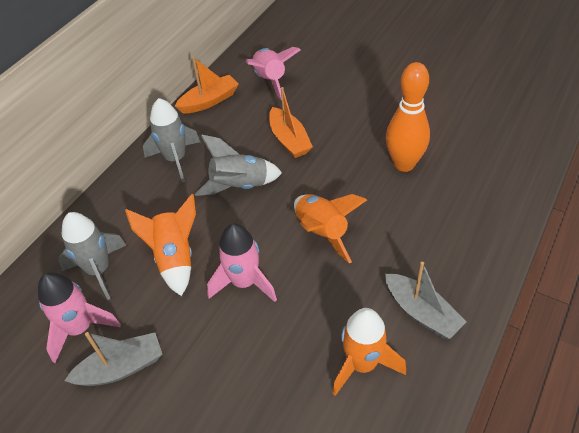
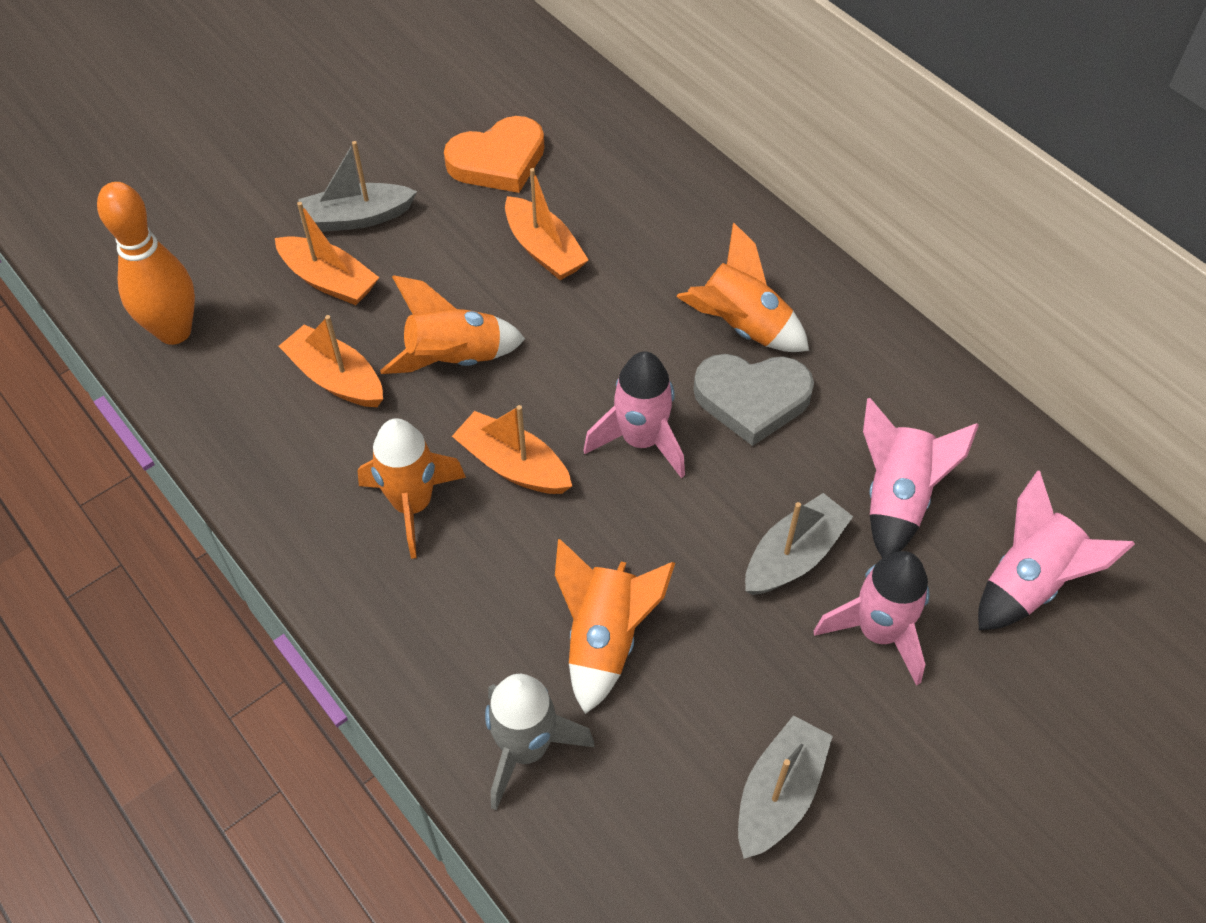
grey boat: 2 -> 3
grey heart: 0 -> 1
grey rocket: 3 -> 1
orange boat: 2 -> 4
orange heart: 0 -> 1
orange rocket: 3 -> 4
pink rocket: 3 -> 4

